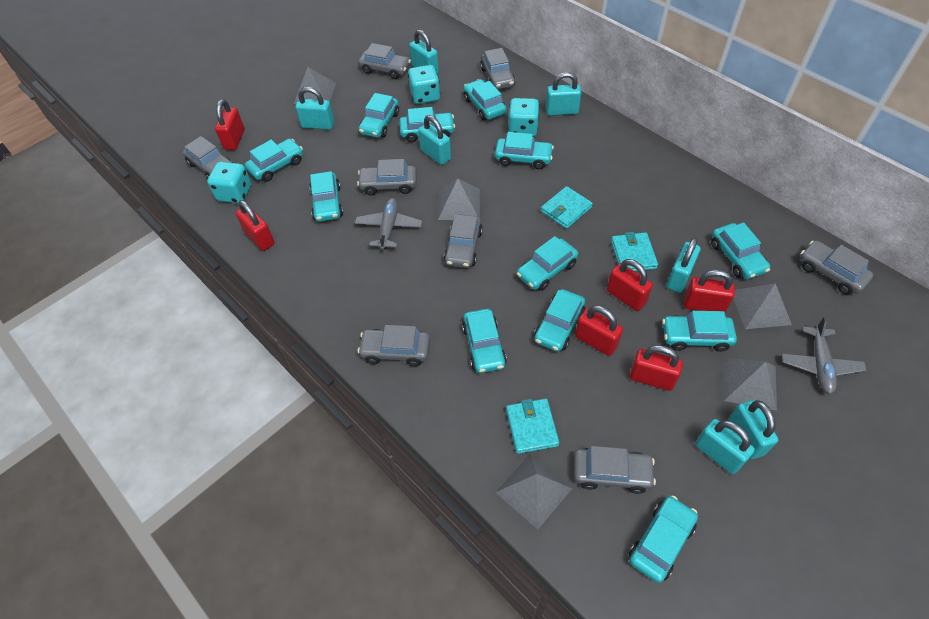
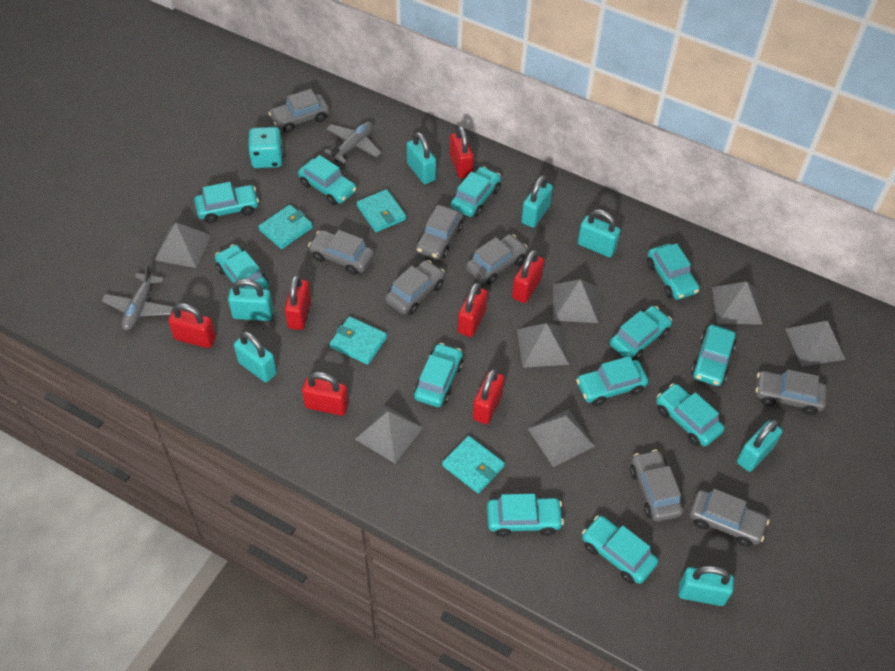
grey pyramid: 5 -> 7
red padlock: 6 -> 7
turquoise dice: 3 -> 1
turquoise wallet: 3 -> 4

